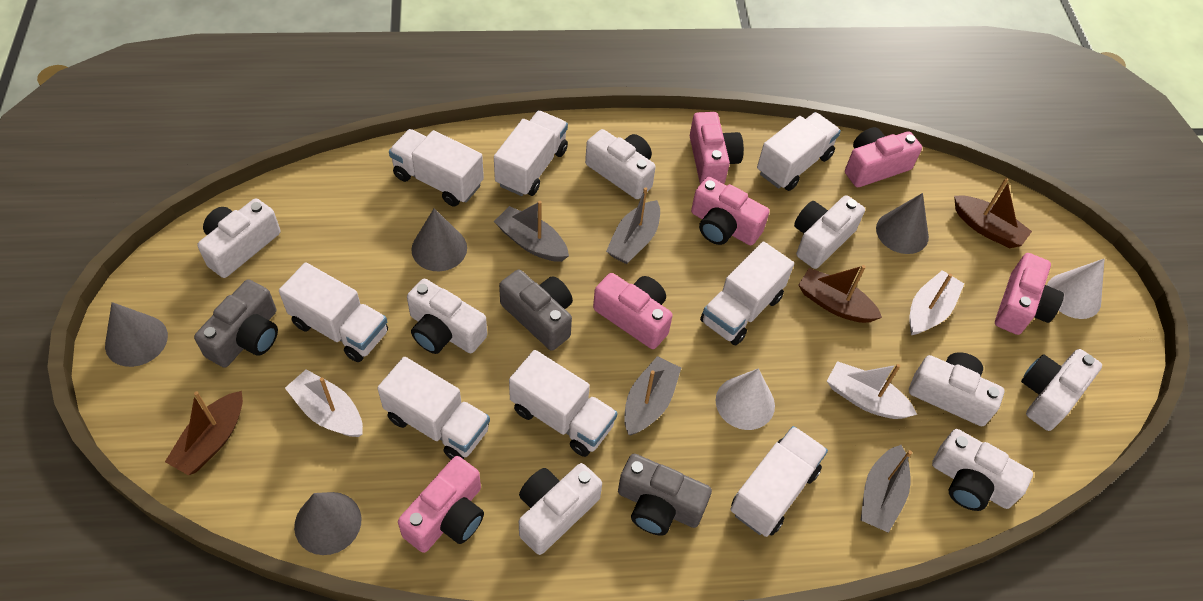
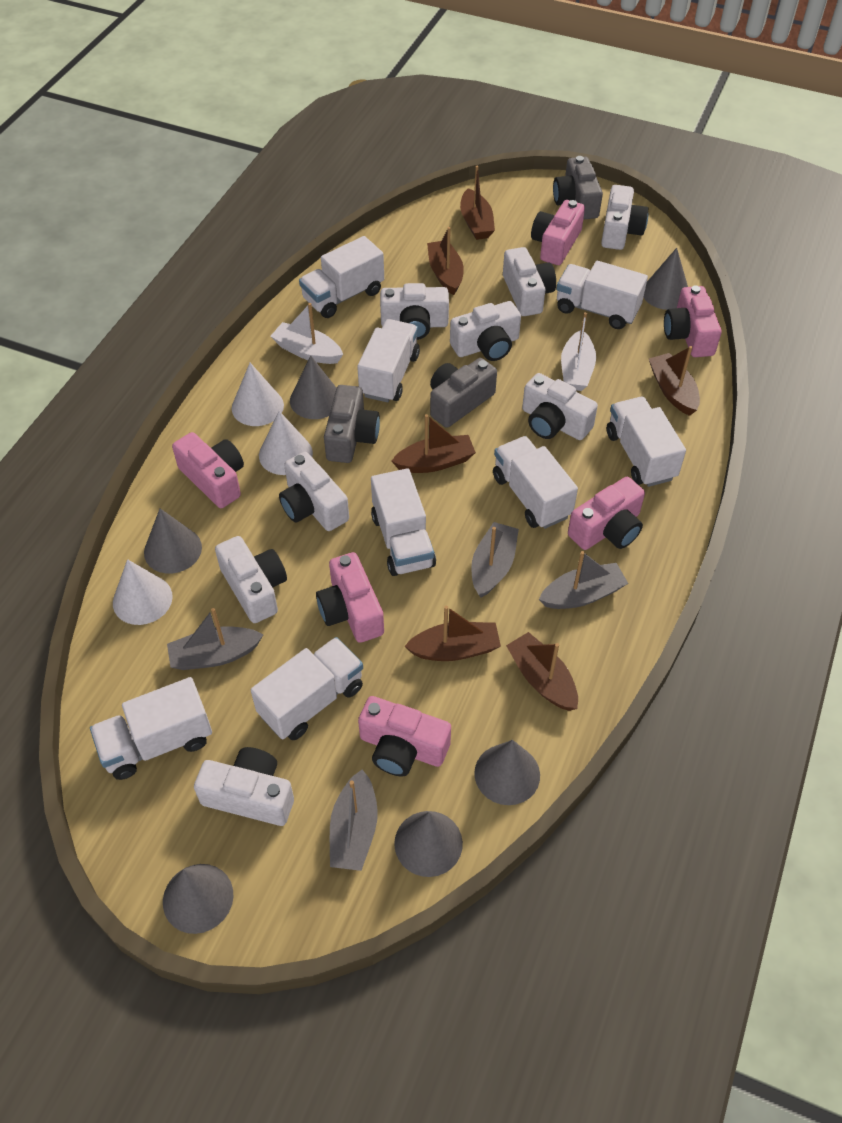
brown boat: 3 -> 6
grey cone: 4 -> 6
white boat: 3 -> 2
white cone: 2 -> 3

